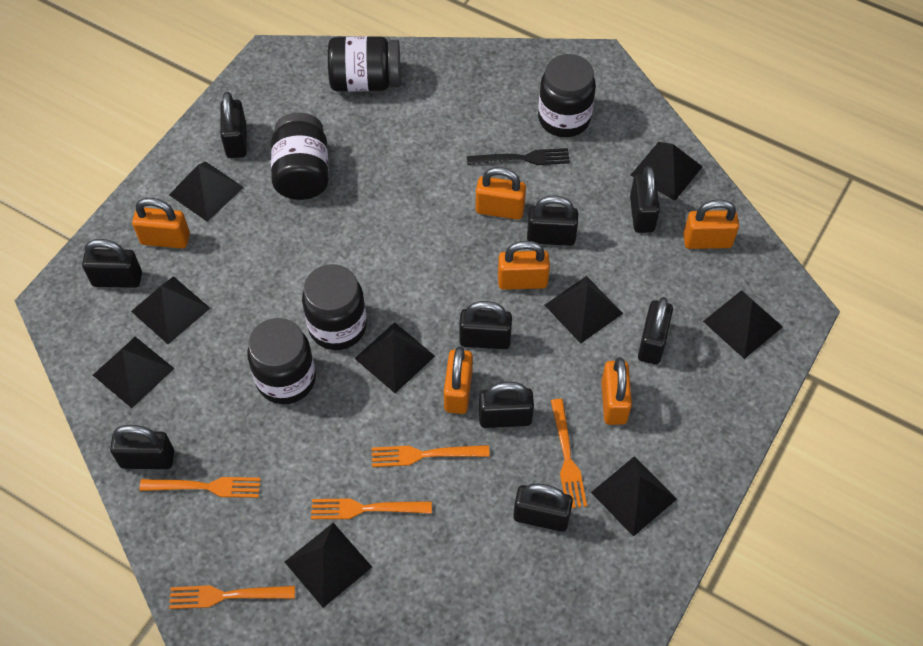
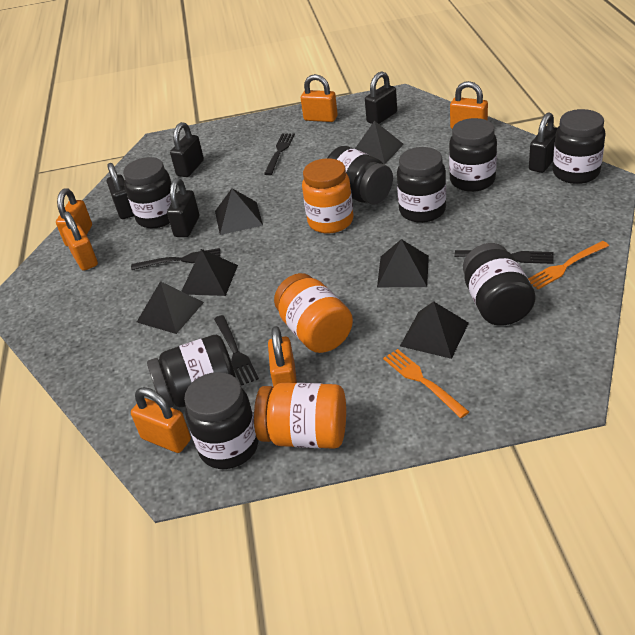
black fork: 1 -> 4
black jar: 5 -> 8
black padlock: 9 -> 5
black pyramid: 9 -> 6
orange fork: 5 -> 2
orange jar: 0 -> 3

